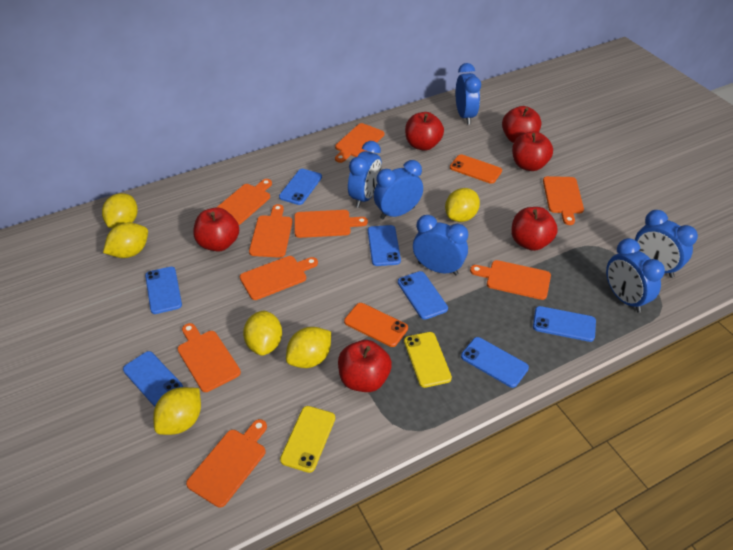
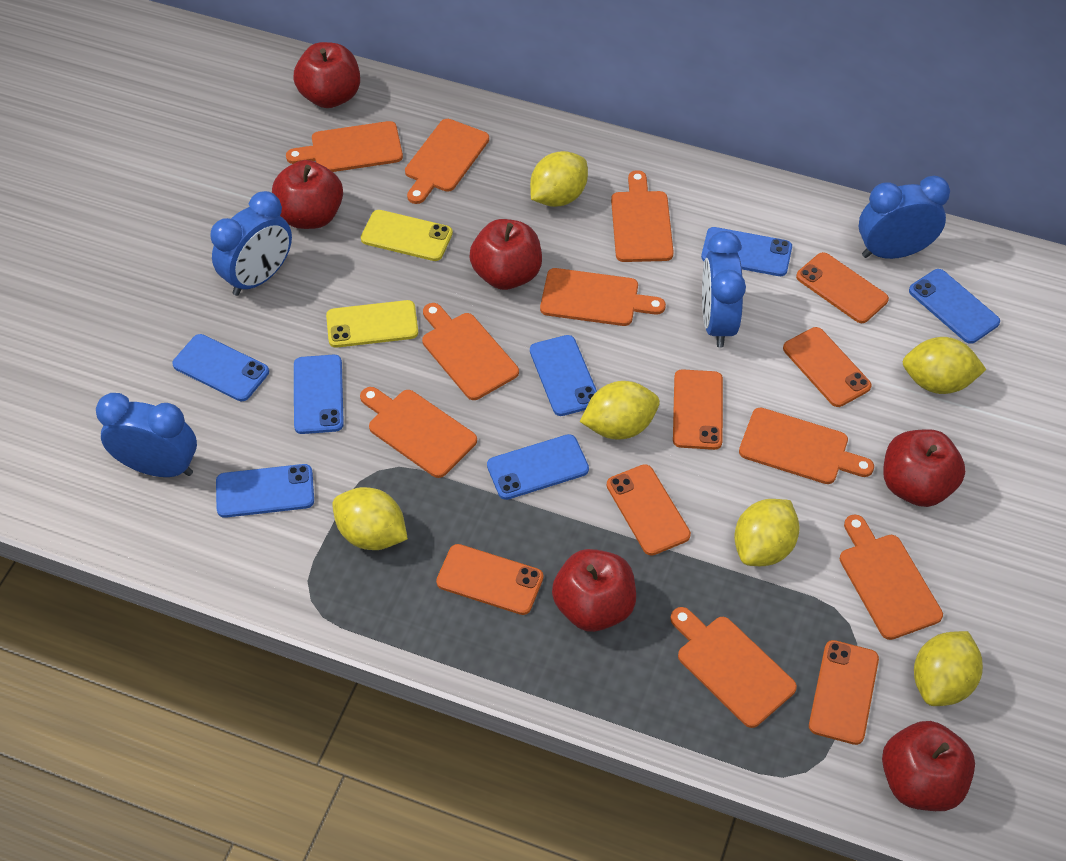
blue clock: 6 -> 4
orange phone: 2 -> 6

